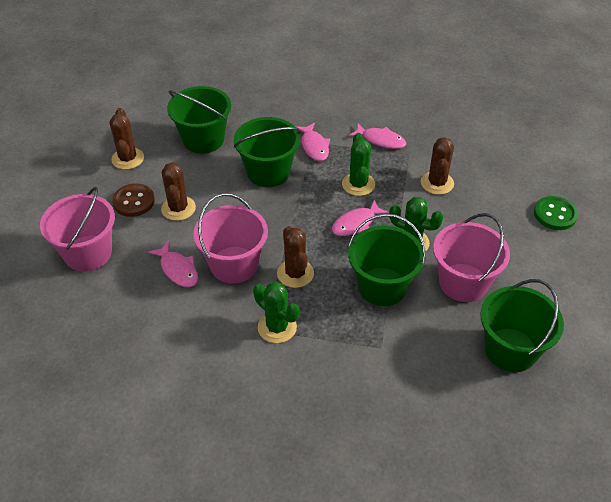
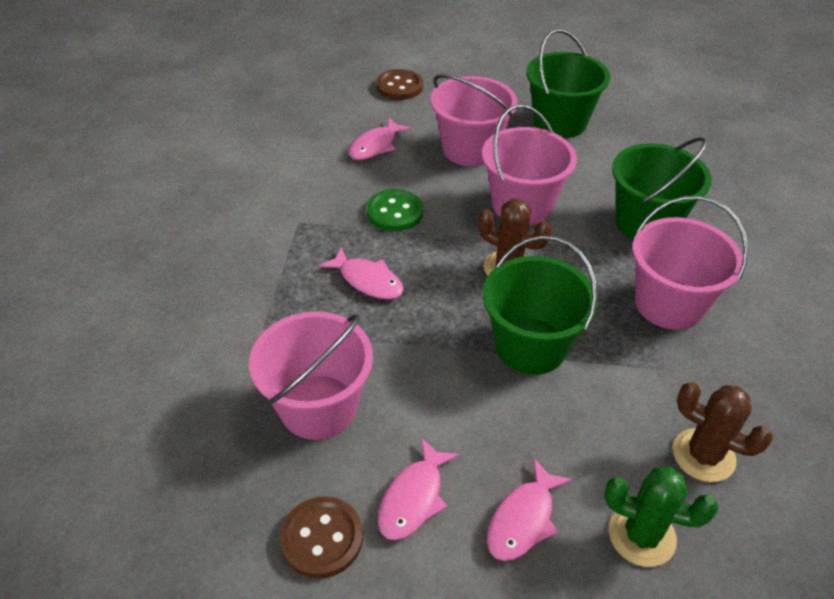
brown button: 1 -> 2
brown cactus: 4 -> 2
green bucket: 4 -> 3
green cactus: 3 -> 1
pink bucket: 3 -> 4

